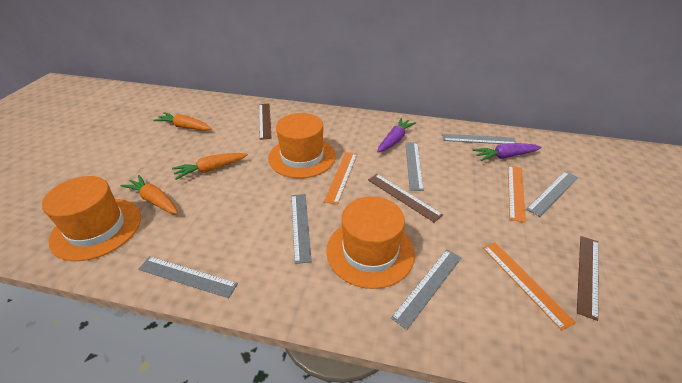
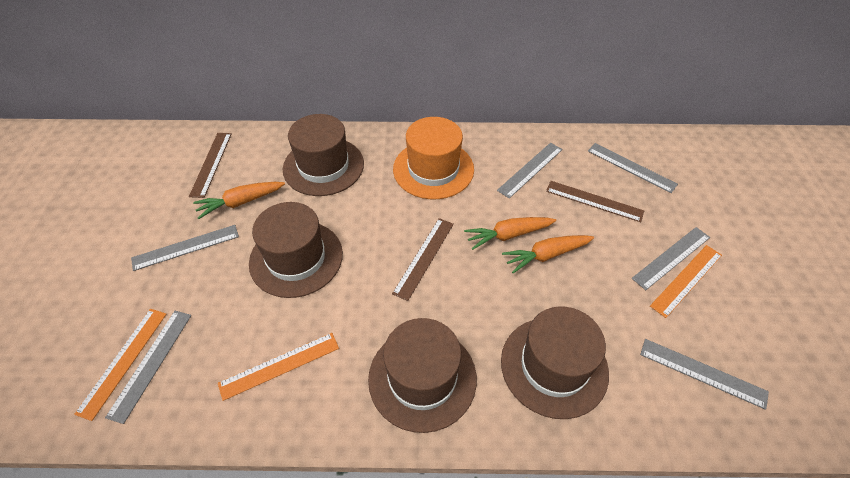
brown hat: 0 -> 4
orange hat: 3 -> 1
purple carrot: 2 -> 0

